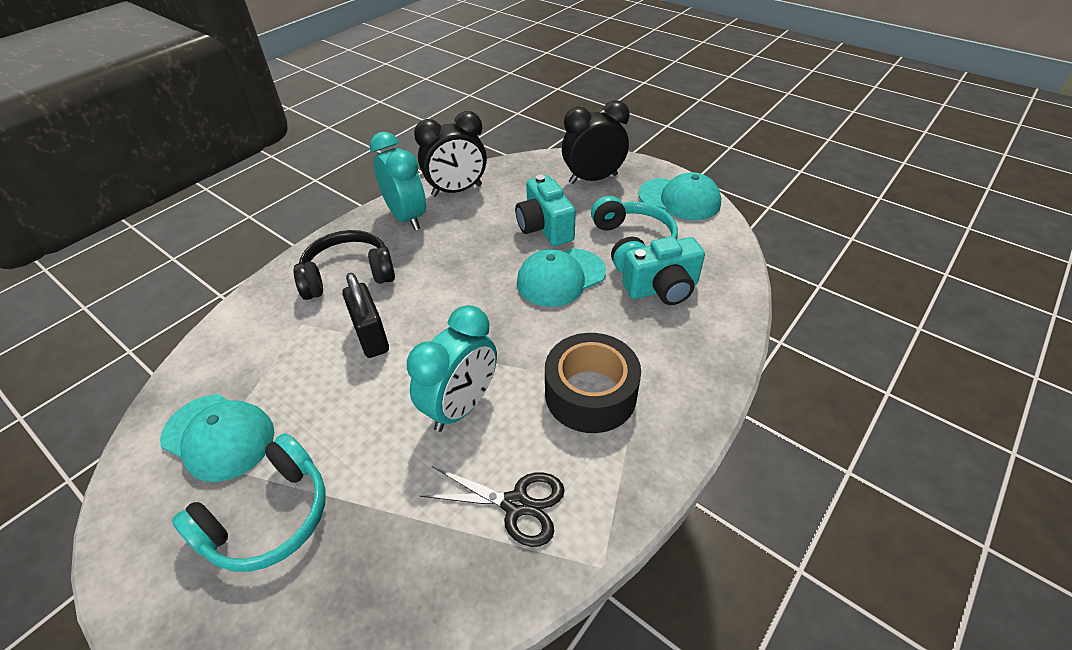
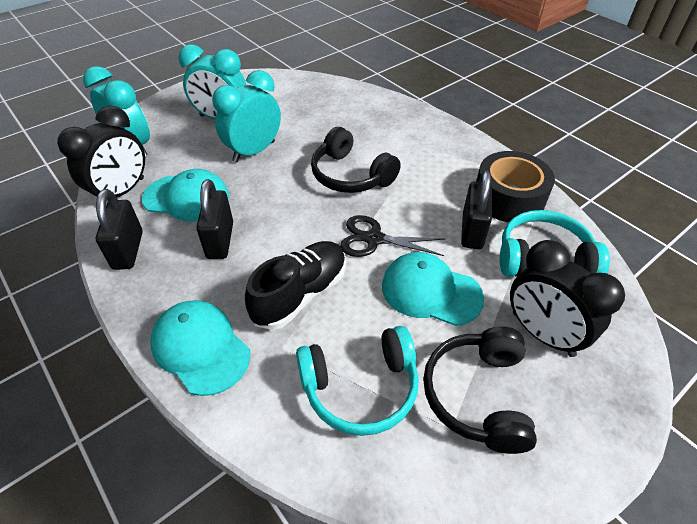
black headphones: 1 -> 2
black padlock: 1 -> 3
black shoe: 0 -> 1
turquoise camera: 2 -> 0
turquoise clock: 2 -> 3

